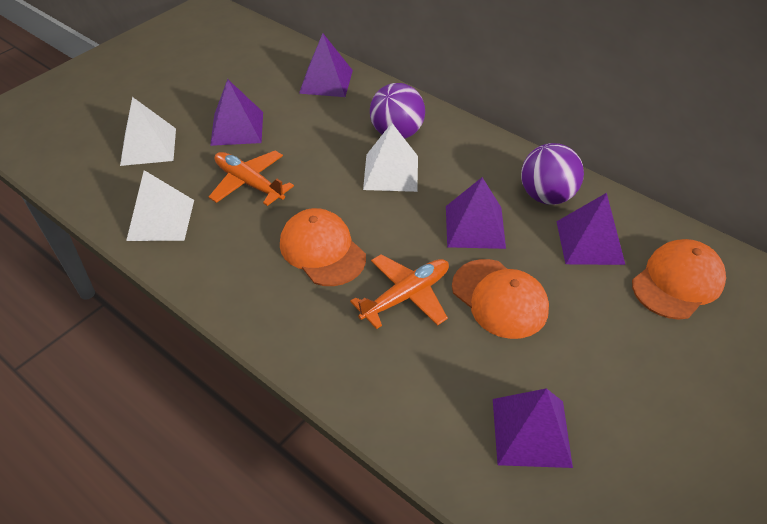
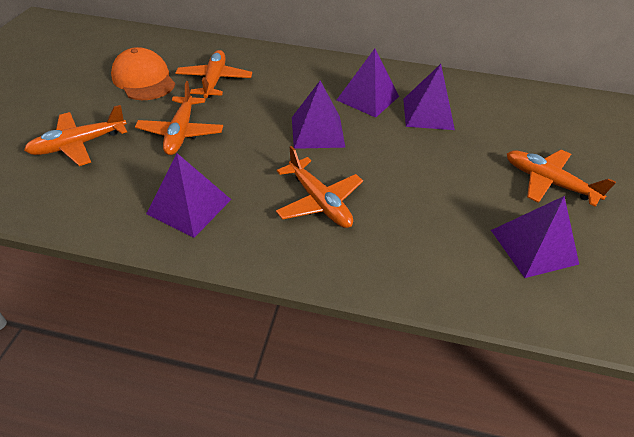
orange cap: 3 -> 1
orange plane: 2 -> 5
purple ball: 2 -> 0
white pyramid: 3 -> 0

